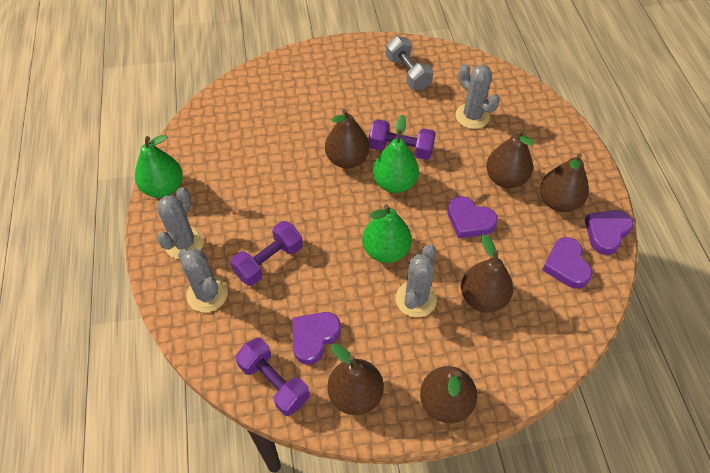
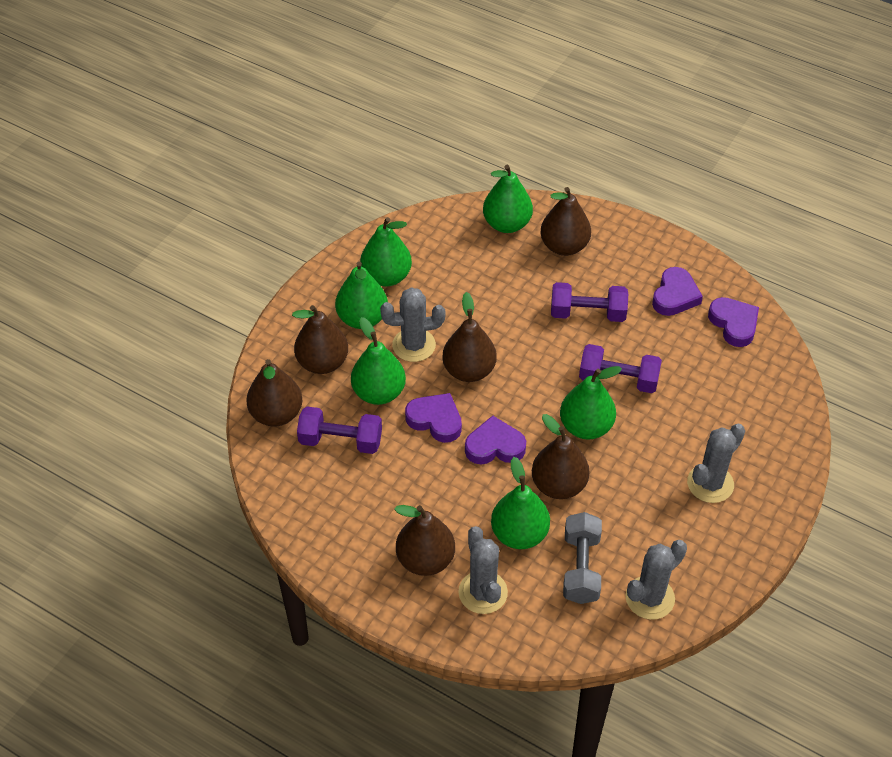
green pear: 3 -> 6

